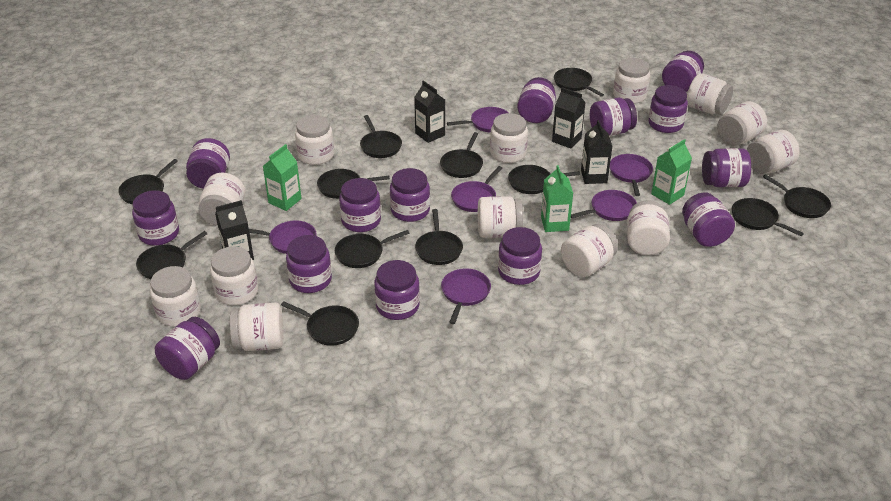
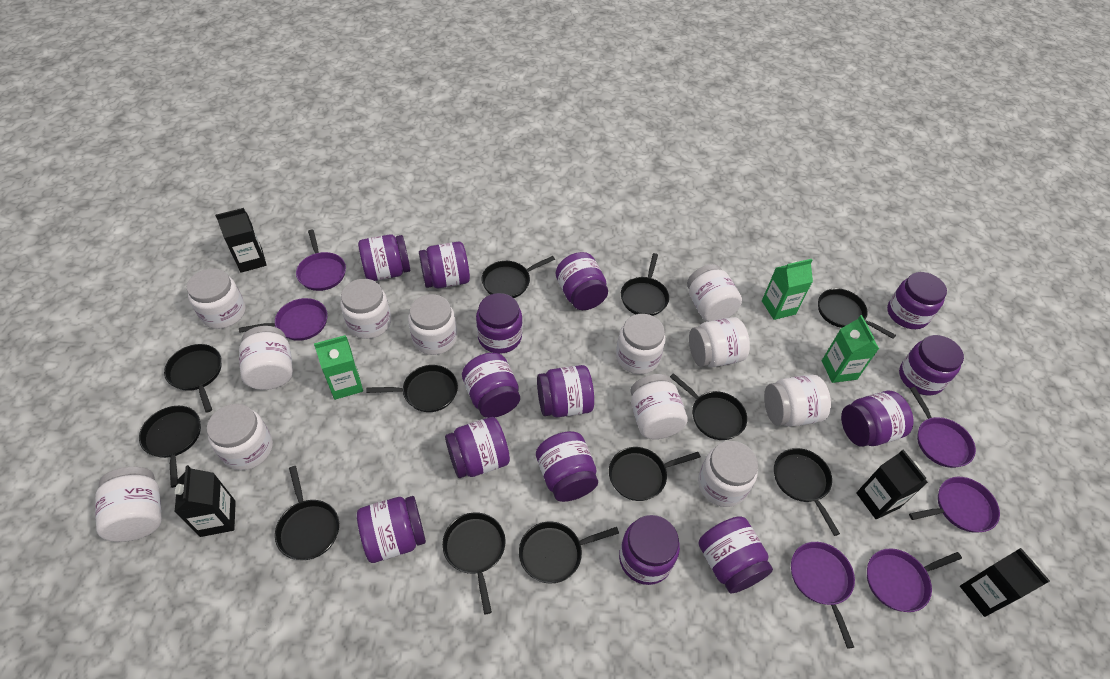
white jar: 13 -> 12

